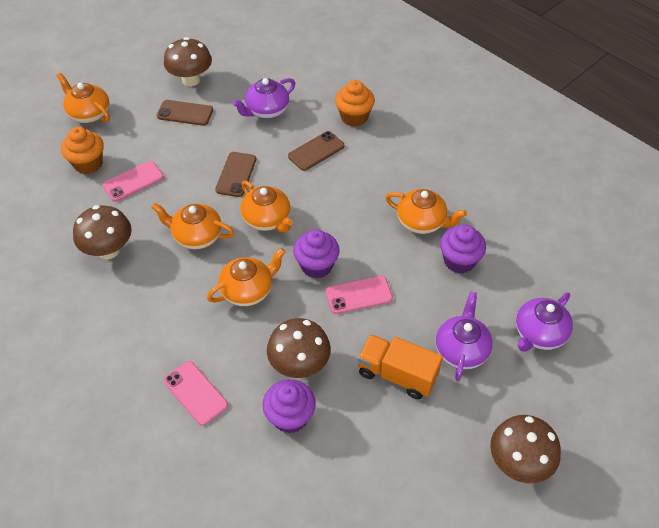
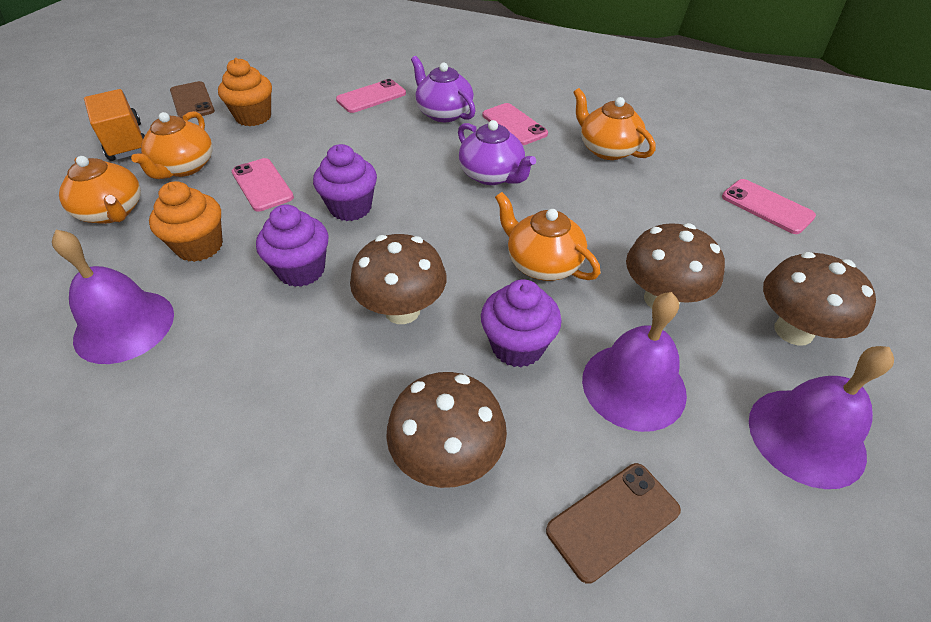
brown phone: 3 -> 2
orange teapot: 5 -> 4
pink phone: 3 -> 4
purple bell: 0 -> 3
purple teapot: 3 -> 2

